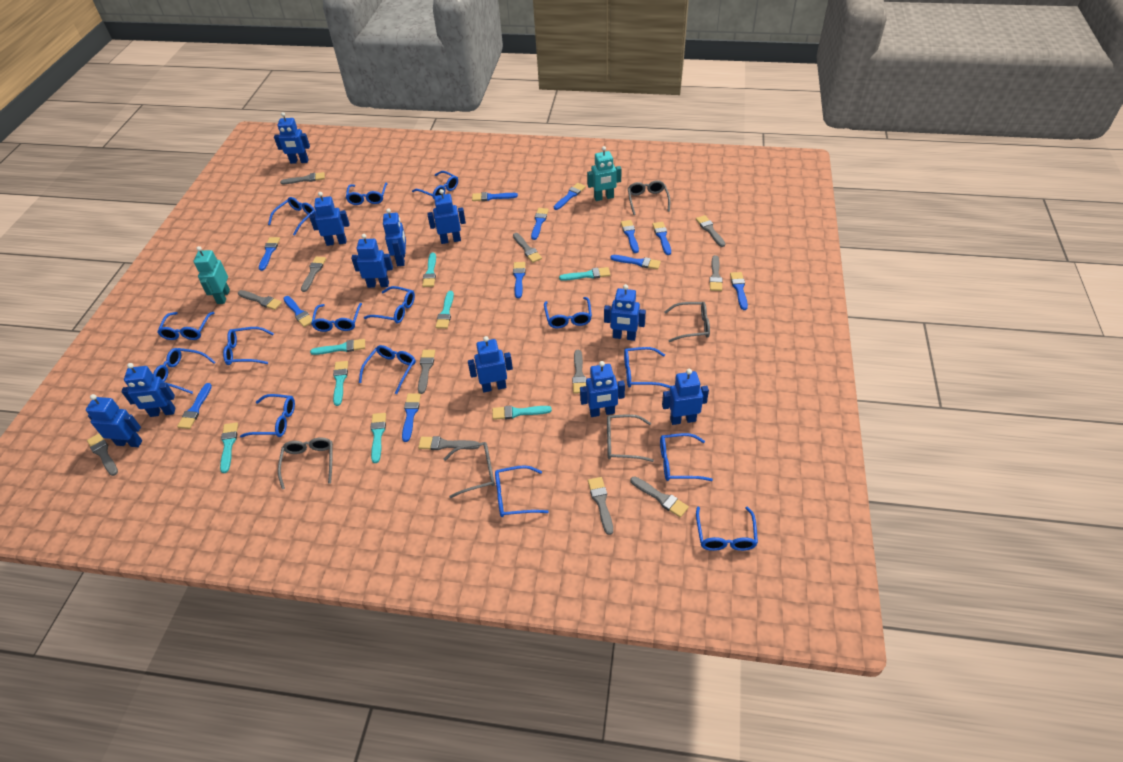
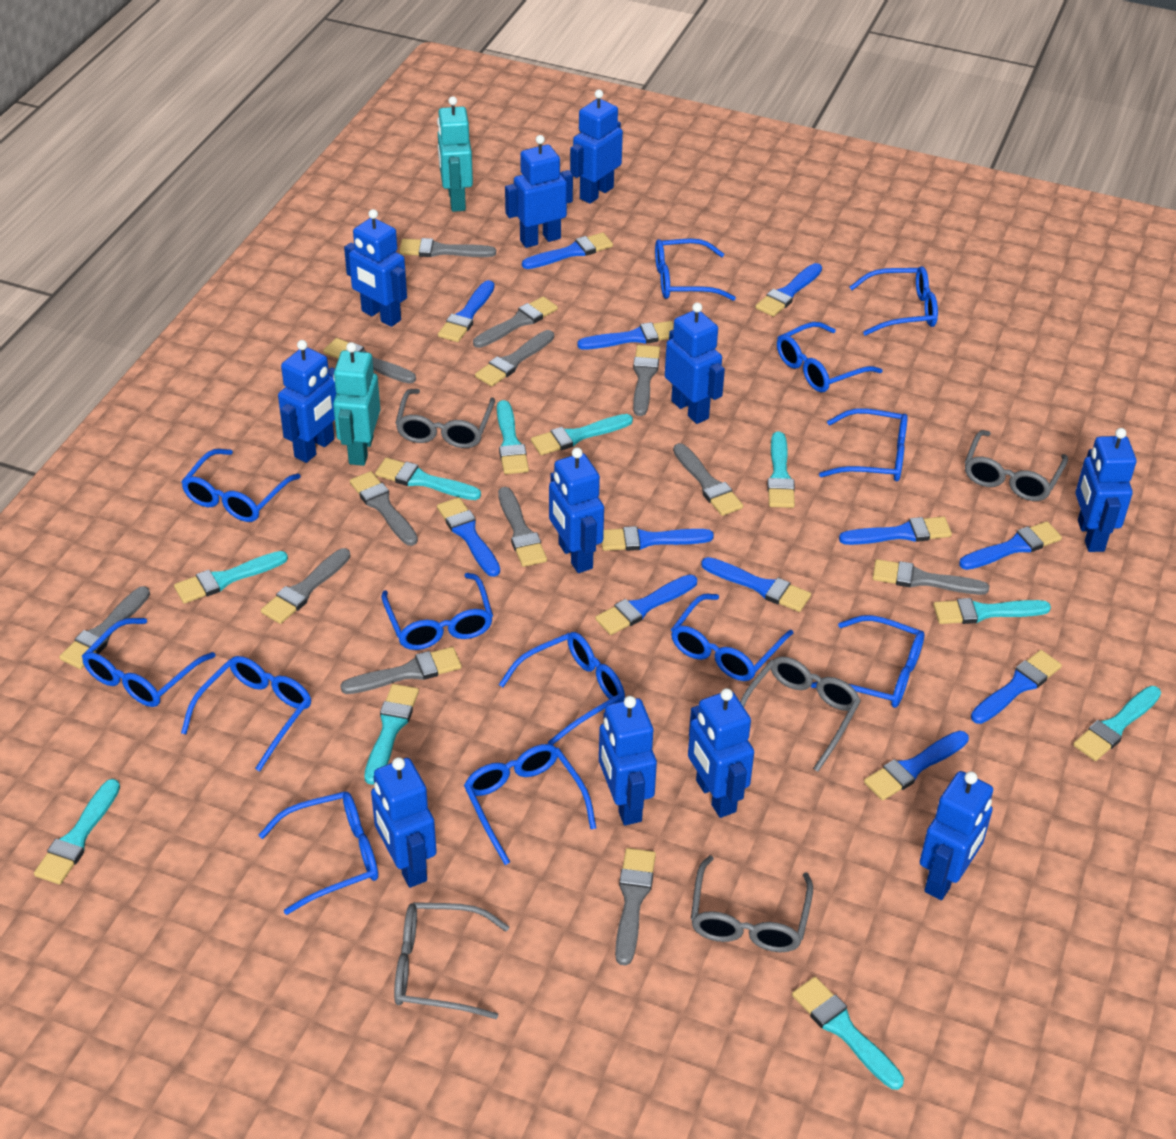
blue glasses: 15 -> 13
grey brush: 12 -> 13
turquoise brush: 8 -> 10

